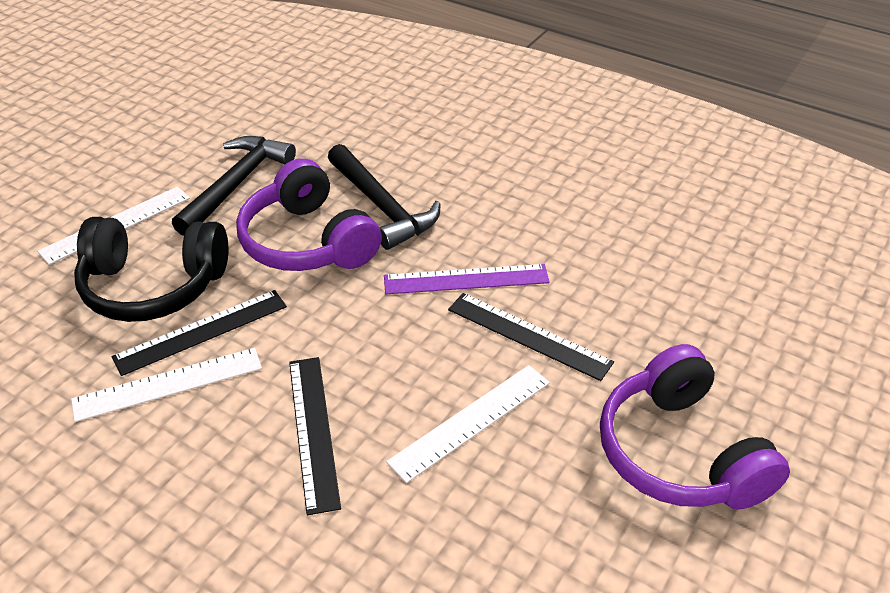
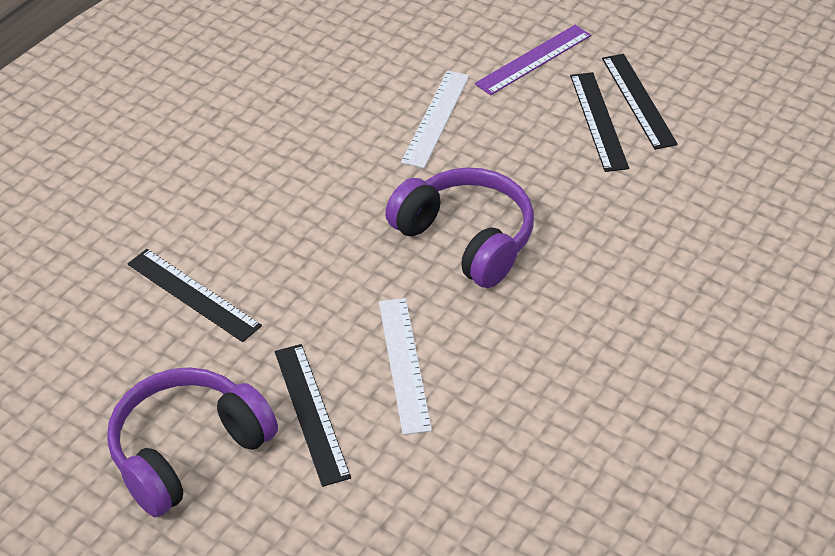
black hammer: 2 -> 0
black headphones: 1 -> 0
black ruler: 3 -> 4
white ruler: 3 -> 2

